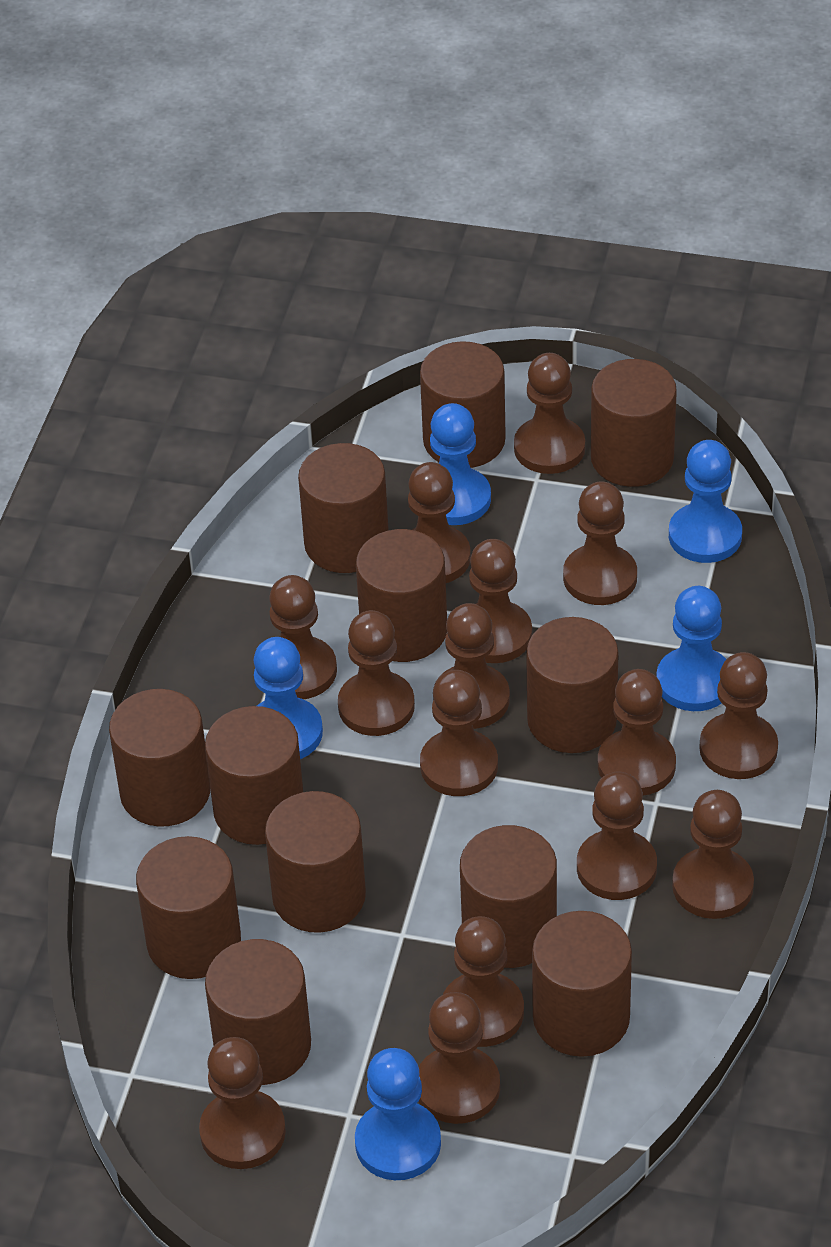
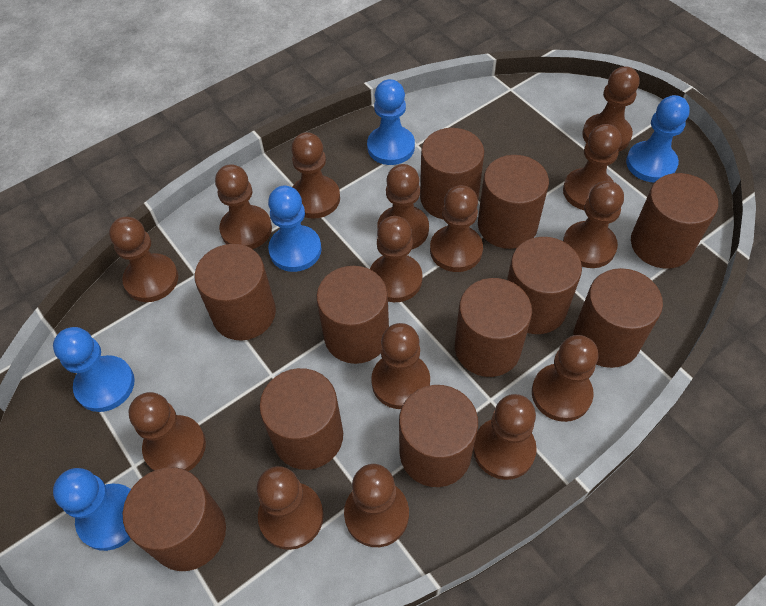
brown cylinder: 12 -> 11

